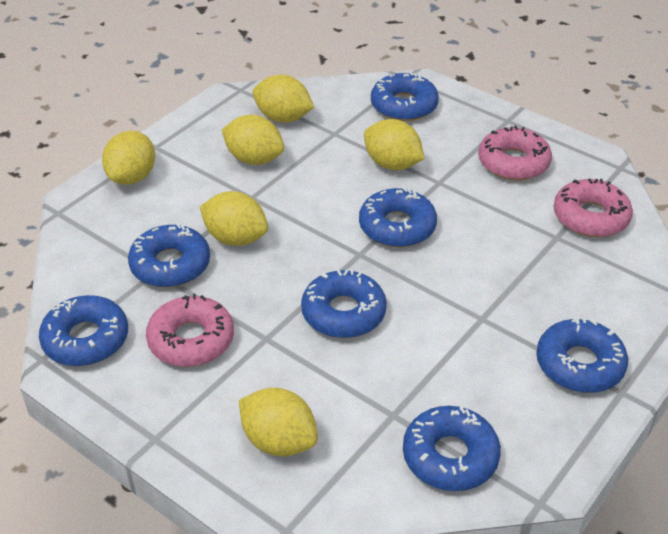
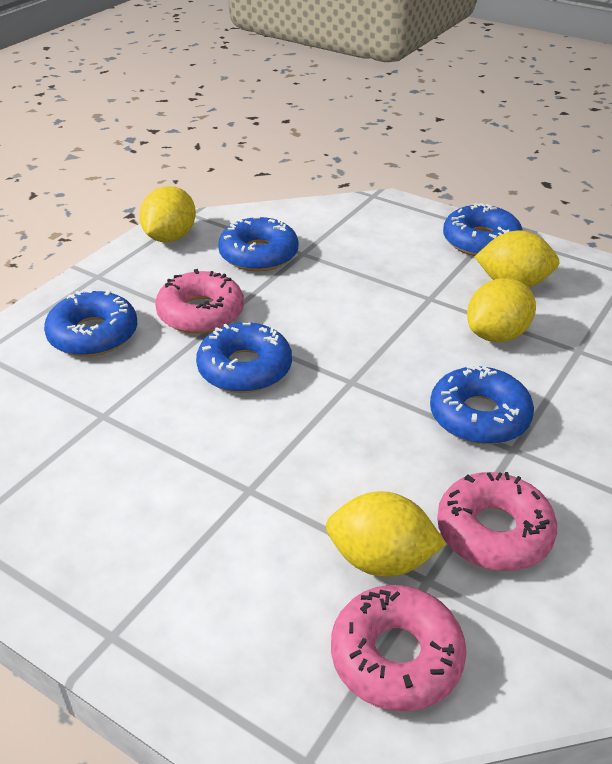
blue donut: 7 -> 5
yellow lemon: 6 -> 4

